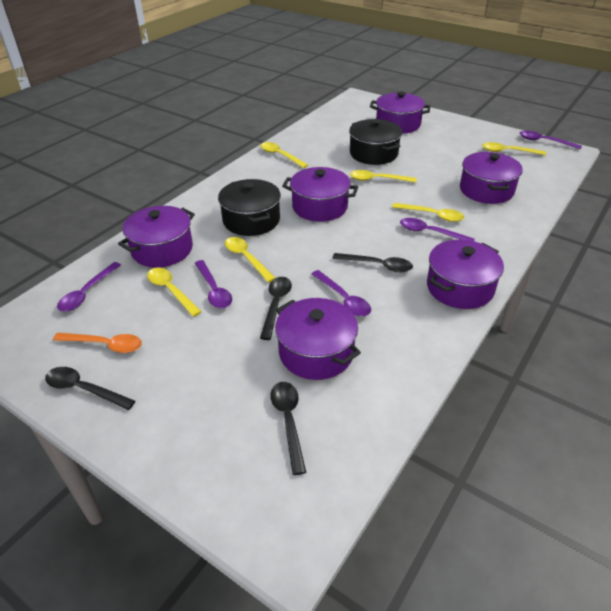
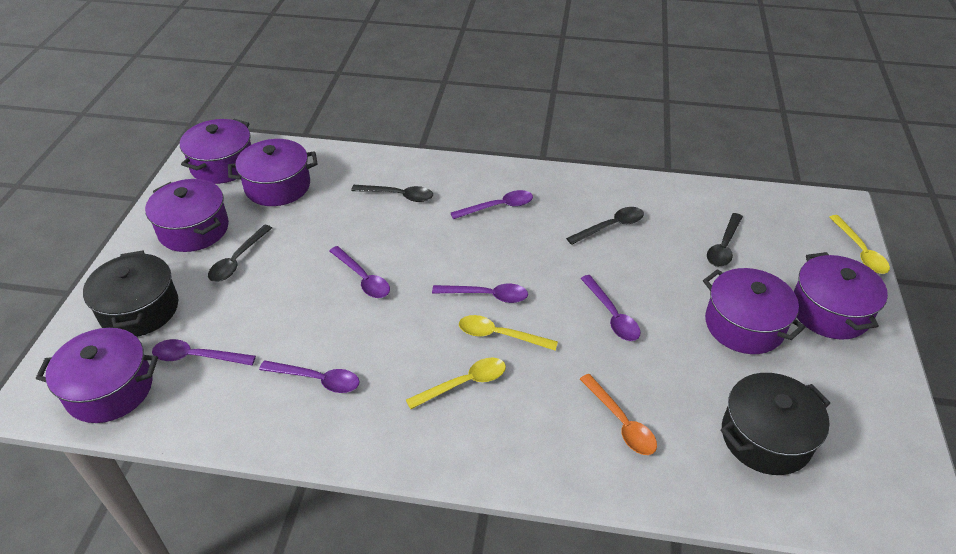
purple spoon: 5 -> 6
yellow spoon: 6 -> 3

